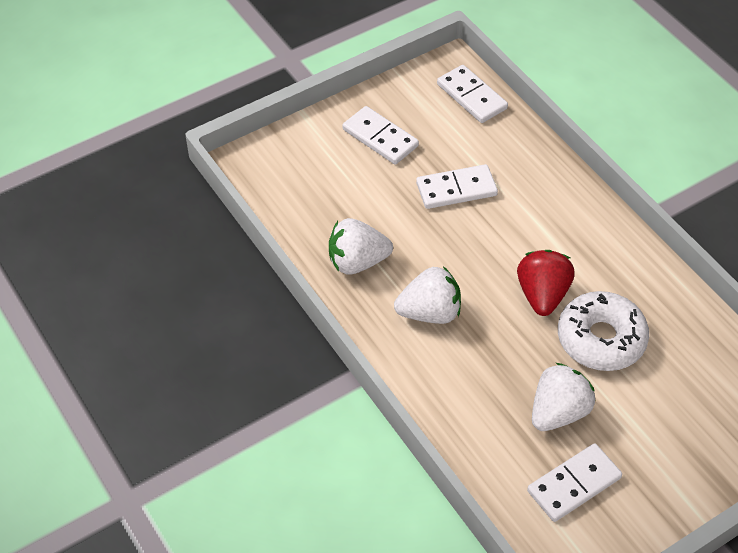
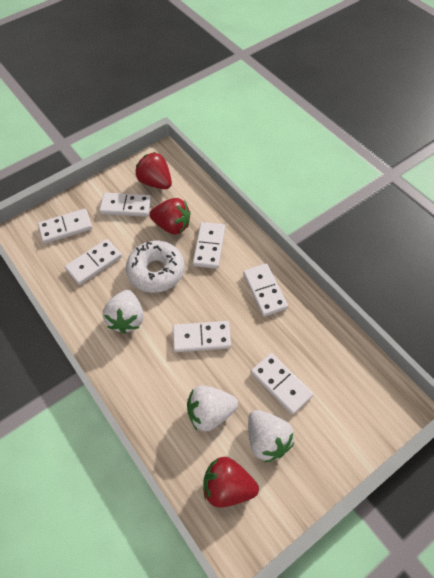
red strawberry: 1 -> 3
white domino: 4 -> 7

